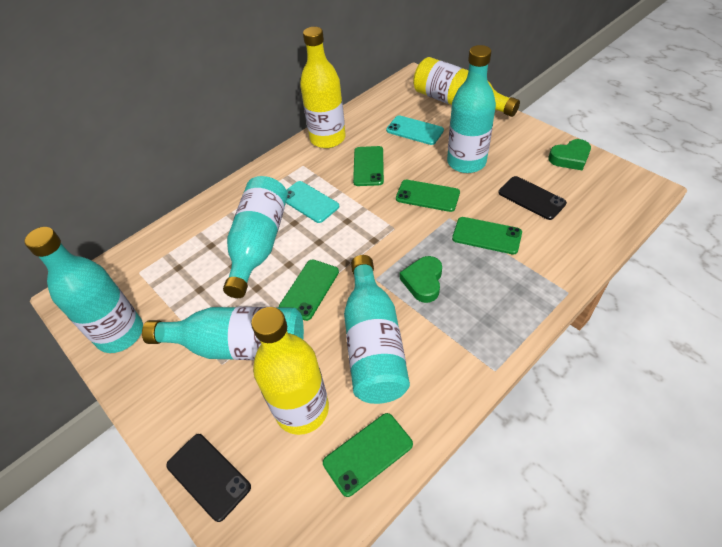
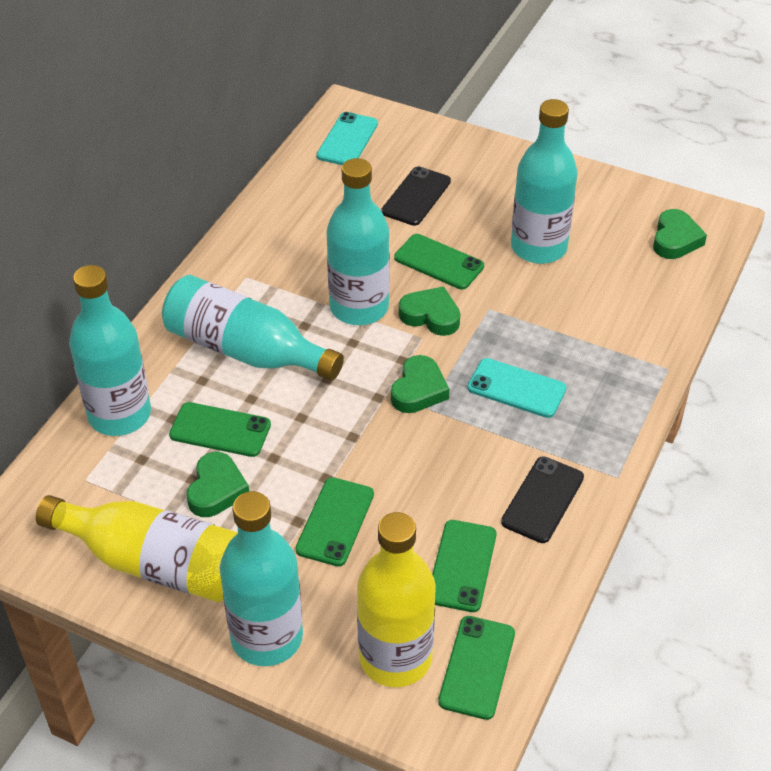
green heart: 2 -> 4
yellow bottle: 3 -> 2

